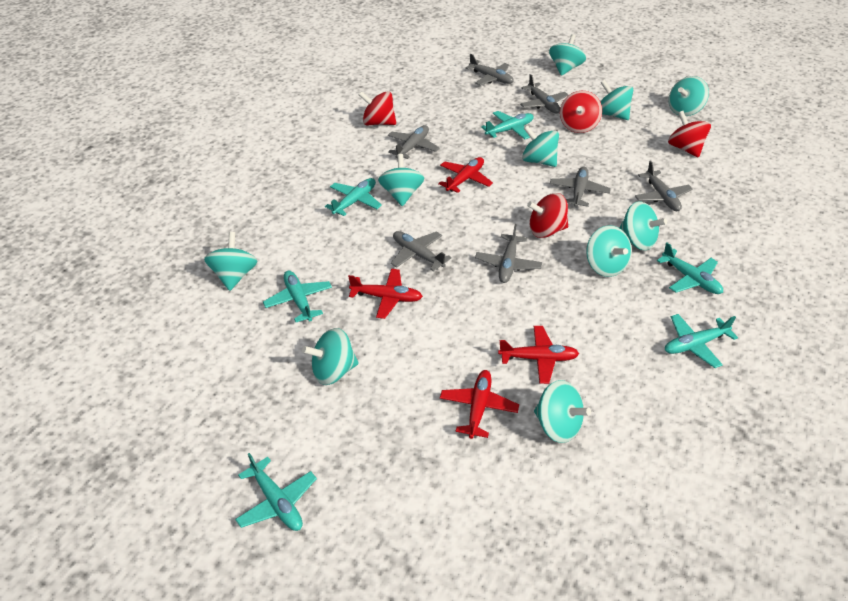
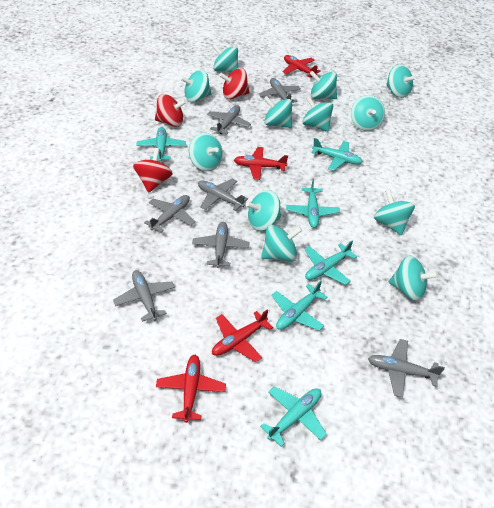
red spinning top: 4 -> 3
turquoise spinning top: 10 -> 12

